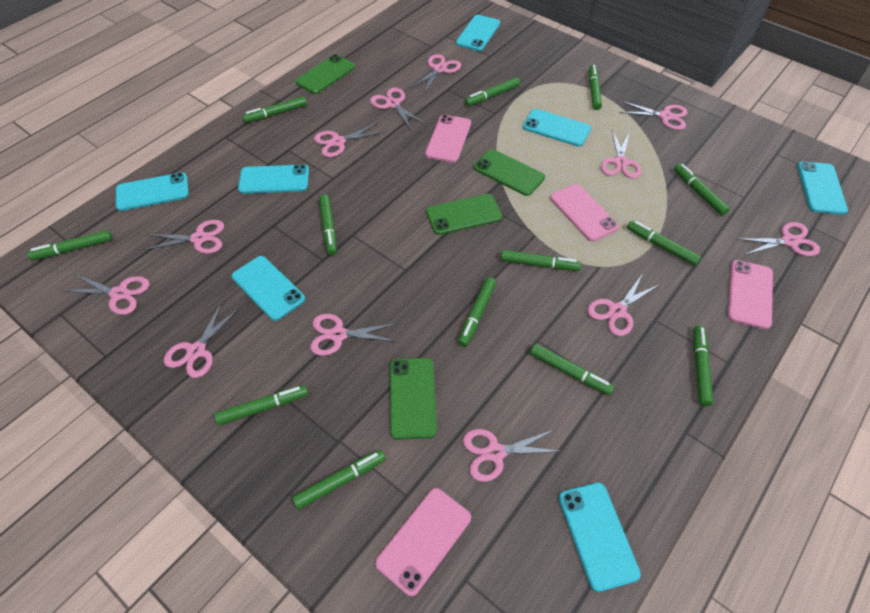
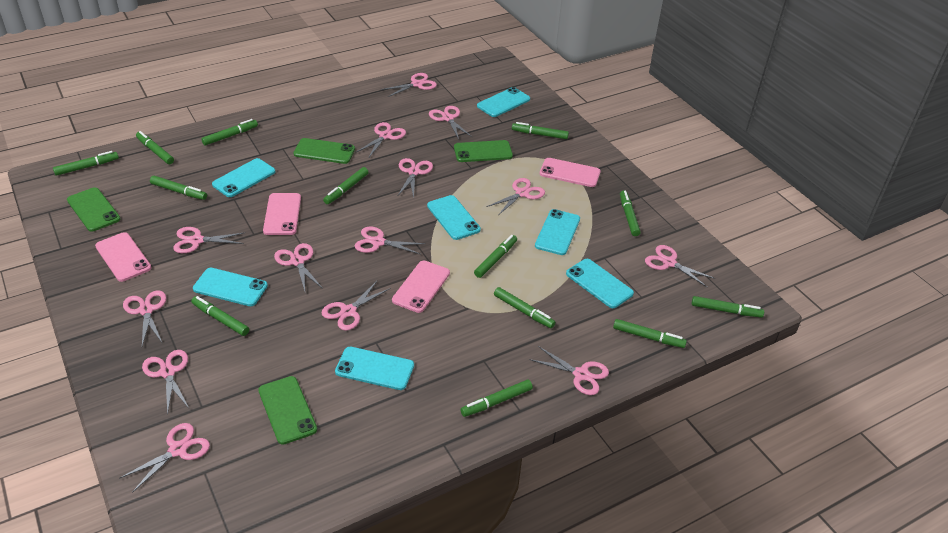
pink scissors: 12 -> 14

